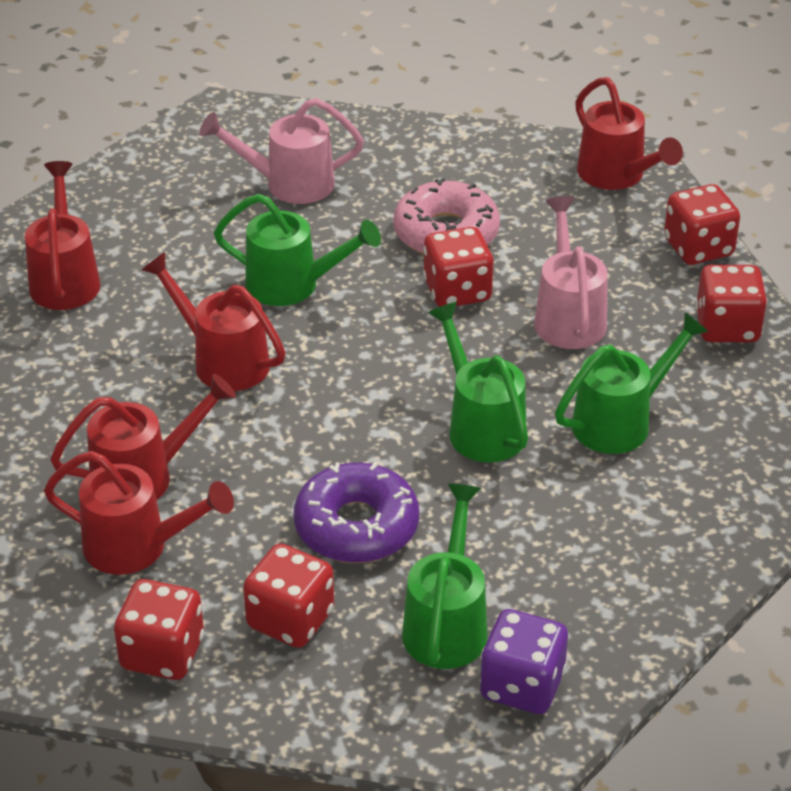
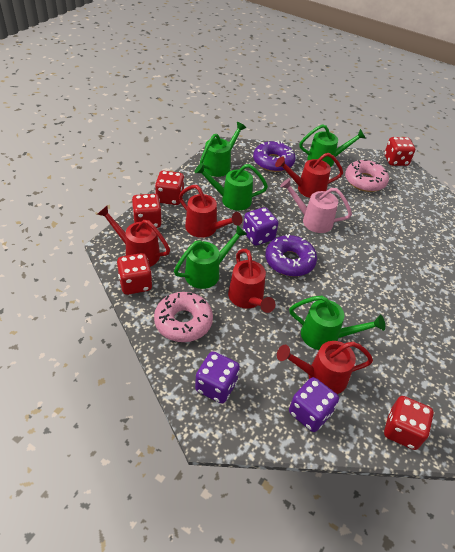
green watering can: 4 -> 5
pink donut: 1 -> 2
pink watering can: 2 -> 1
purple dice: 1 -> 3
purple donut: 1 -> 2

